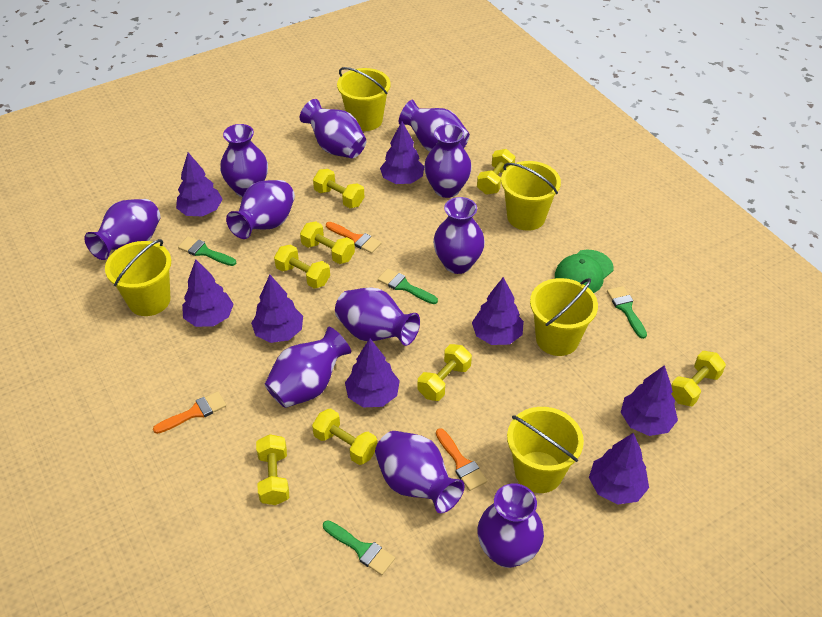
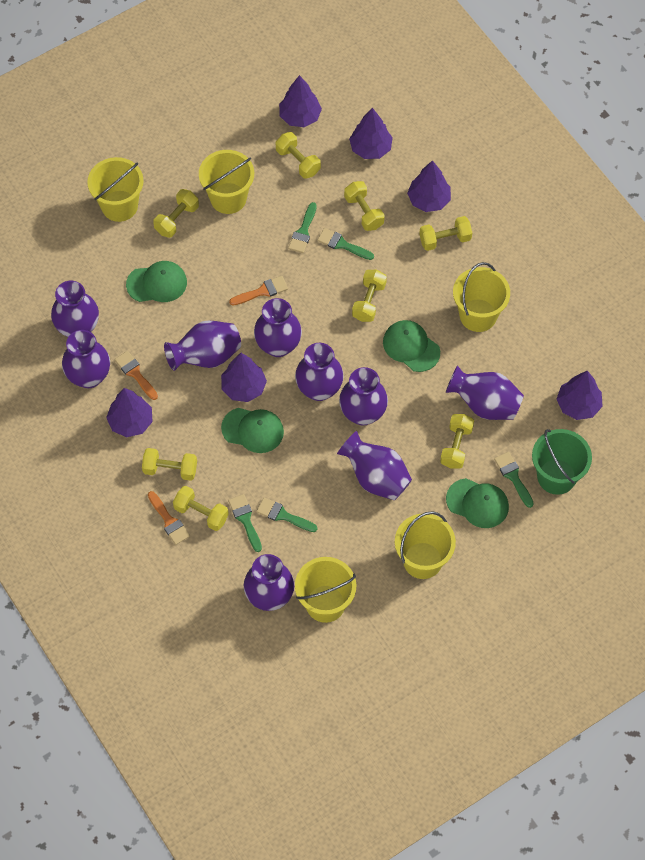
green brush: 4 -> 5
green bucket: 0 -> 1
green cap: 1 -> 4
purple tree: 8 -> 6
purple vase: 11 -> 9

